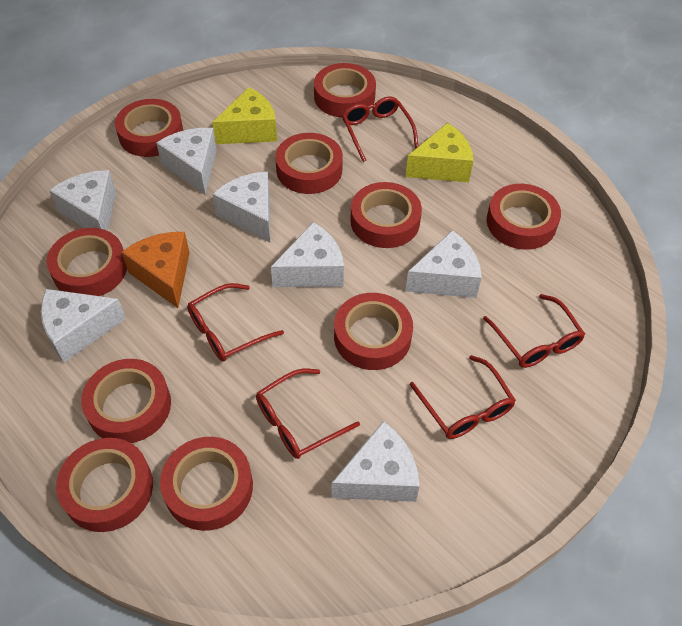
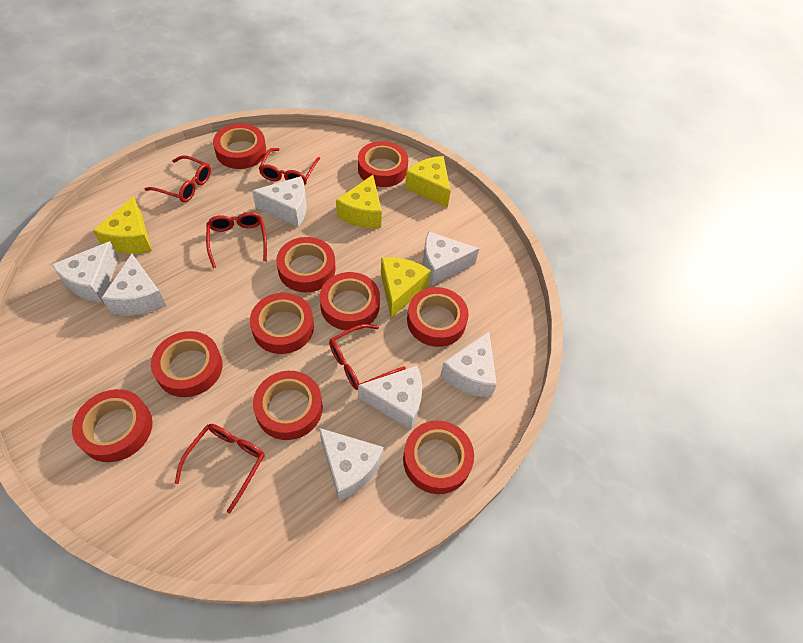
orange cheese: 1 -> 0
yellow cheese: 2 -> 4

